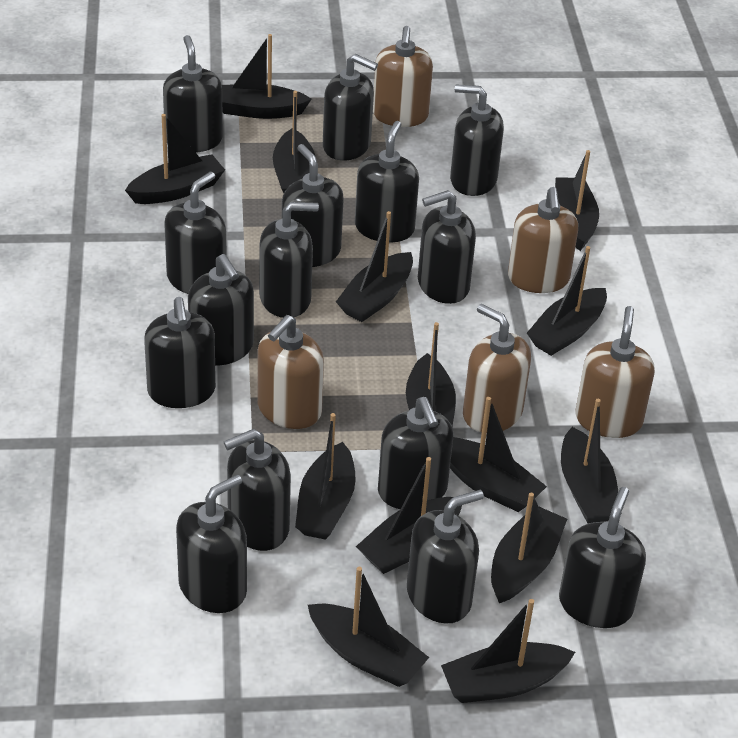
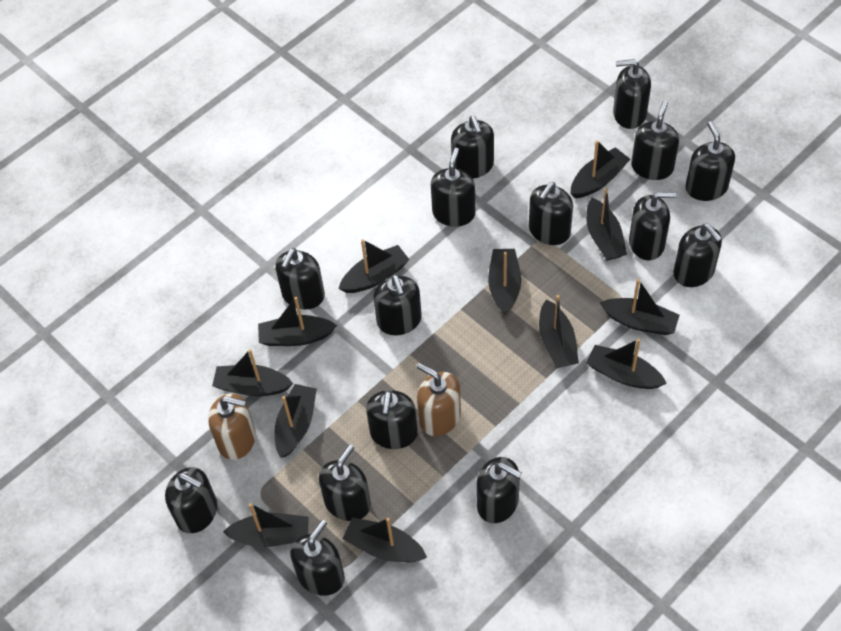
black boat: 14 -> 12
brown soap dispenser: 5 -> 2

